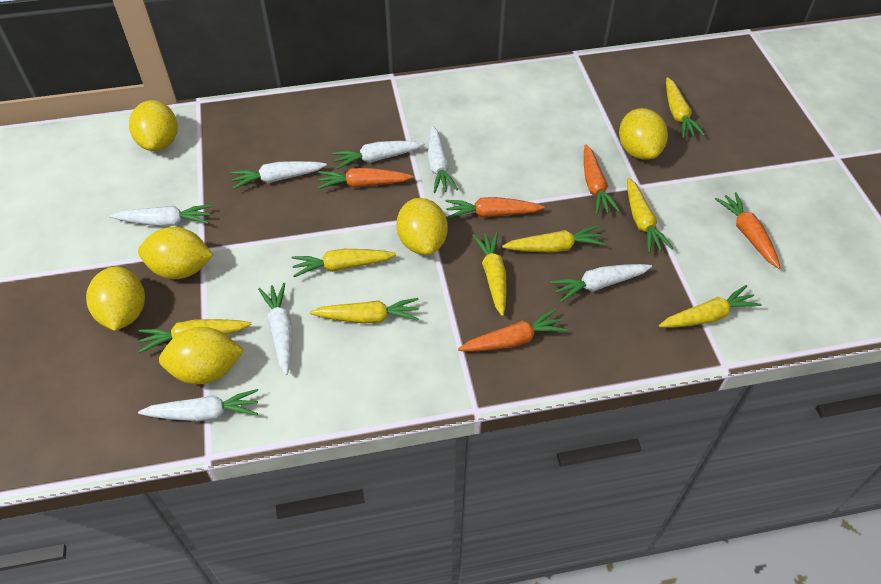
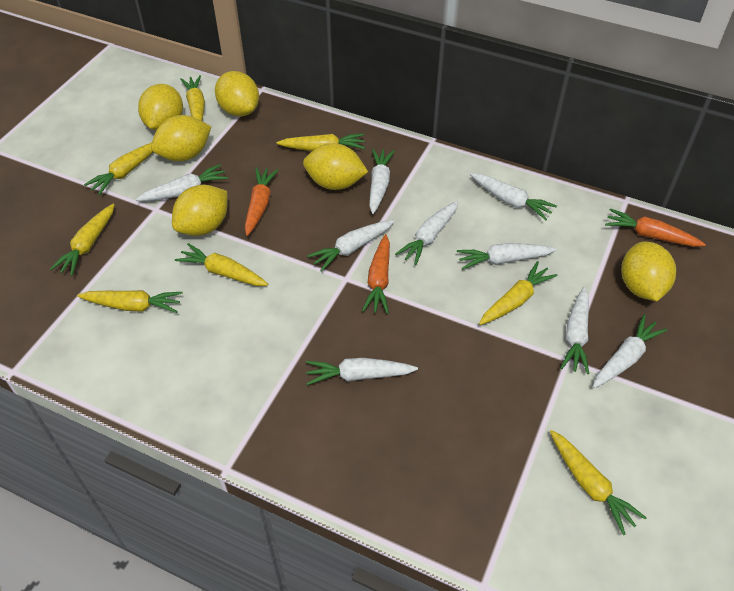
orange carrot: 5 -> 3
white carrot: 7 -> 9

